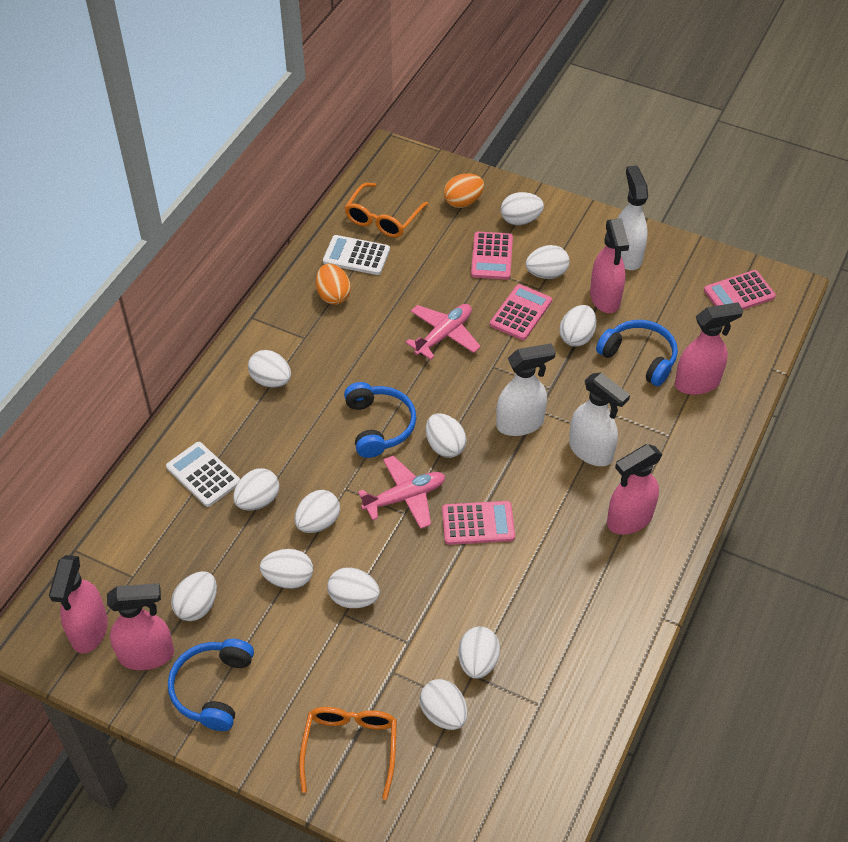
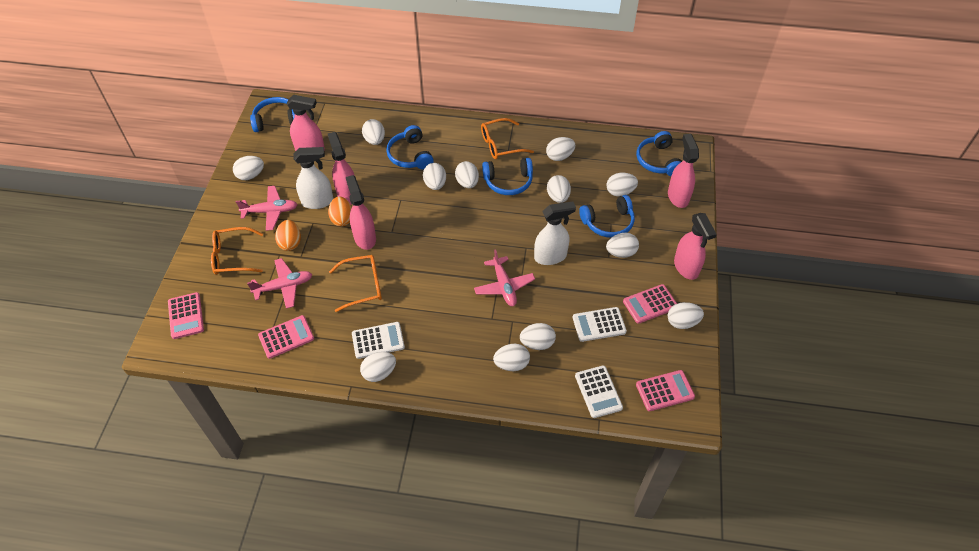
blue headphones: 3 -> 5
orange glasses: 2 -> 3
pink plane: 2 -> 3
white calculator: 2 -> 3
white spray bottle: 3 -> 2

